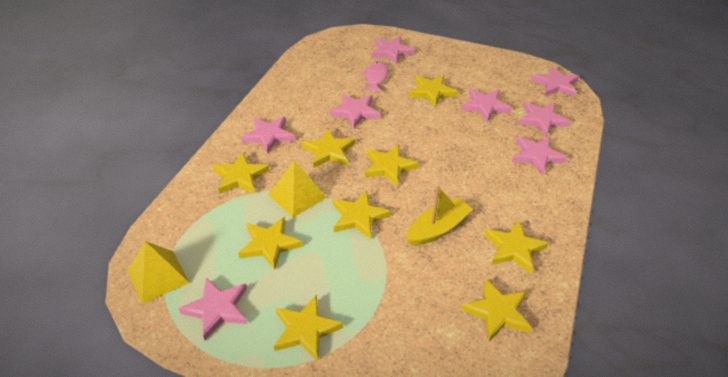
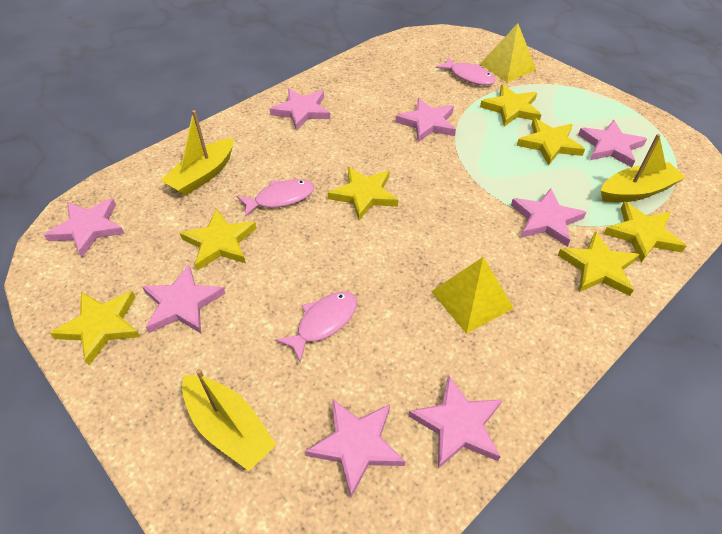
pink fish: 1 -> 3
yellow boat: 1 -> 3
yellow star: 9 -> 7

